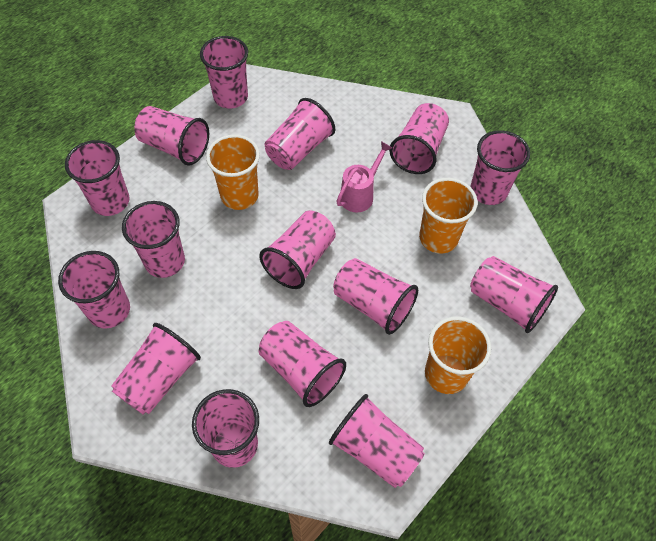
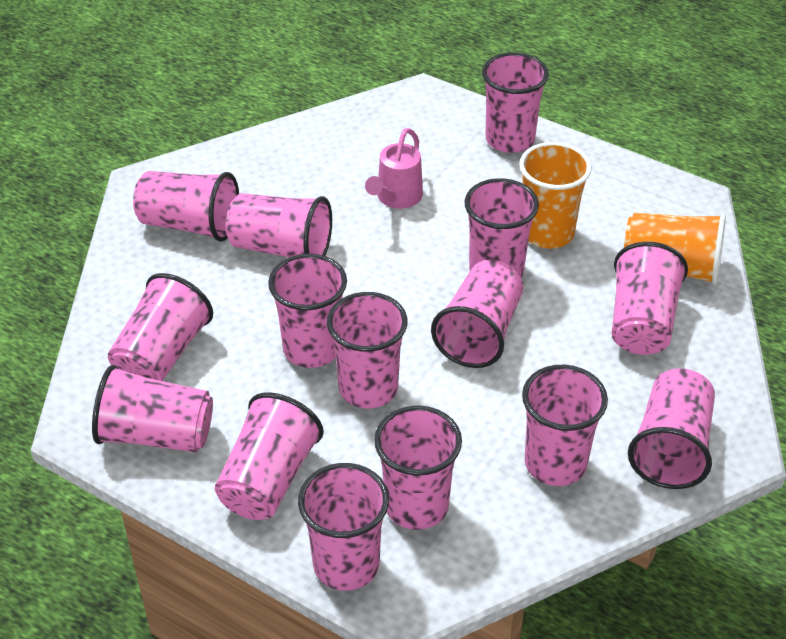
orange cup: 3 -> 2

